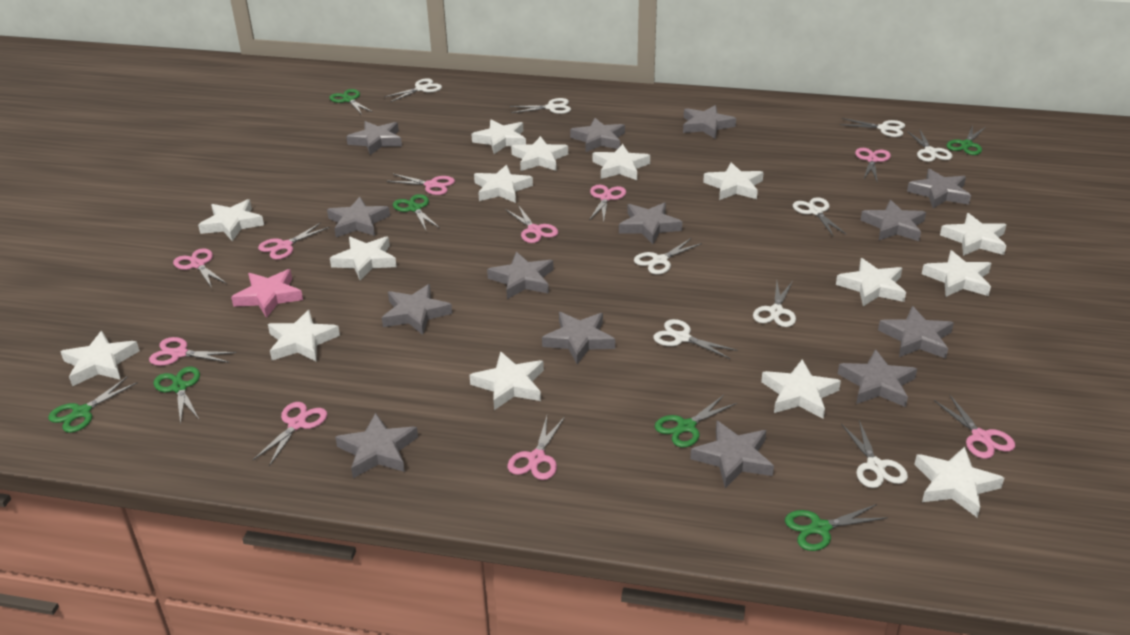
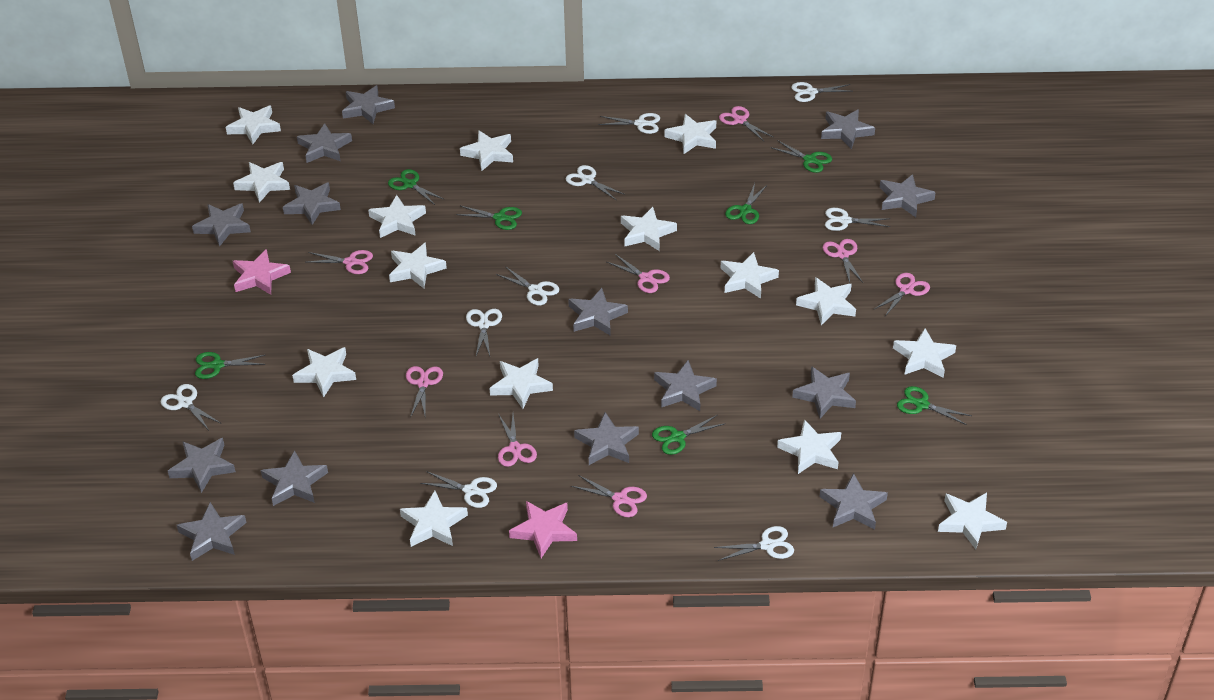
pink scissors: 10 -> 8
pink star: 1 -> 2

